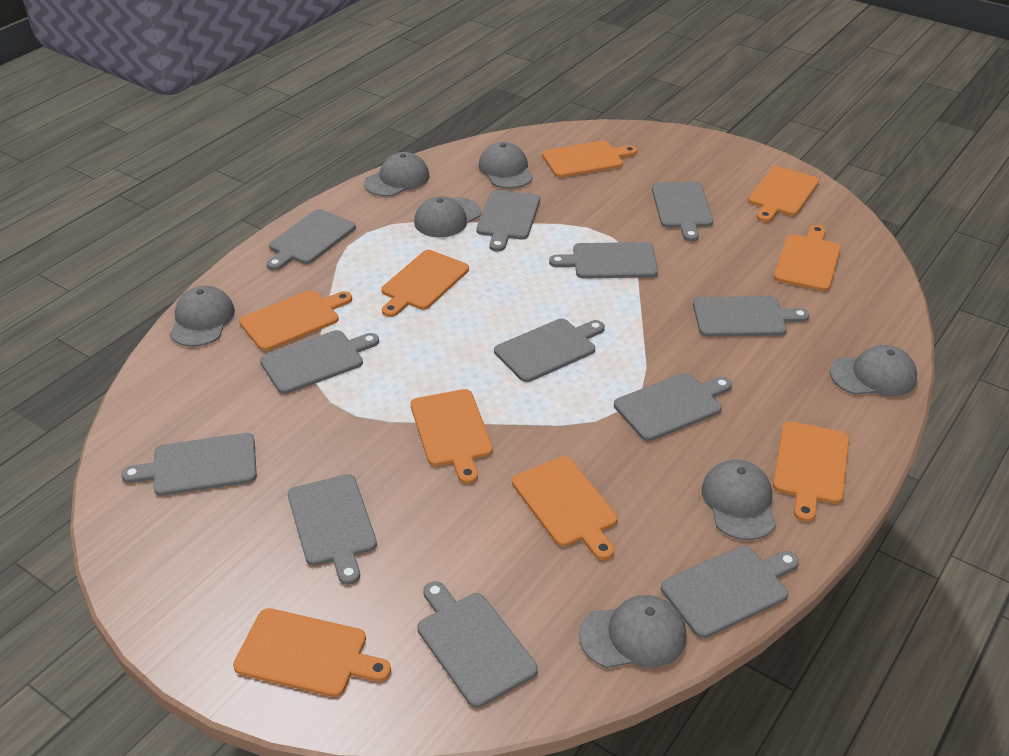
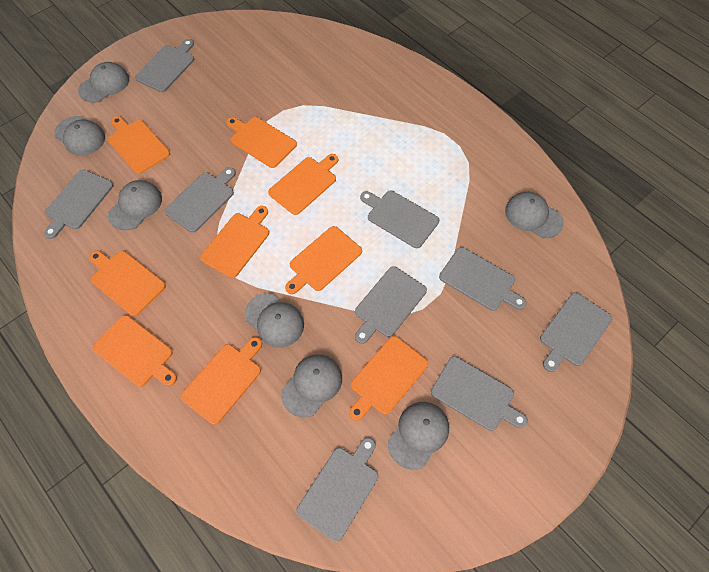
grey cutting board: 12 -> 9

